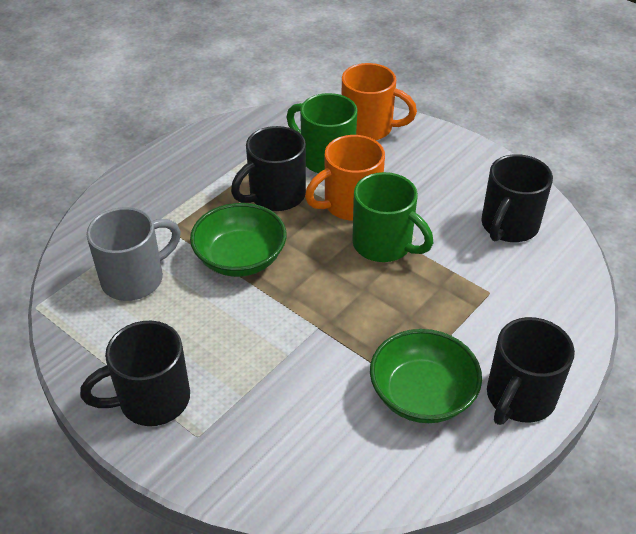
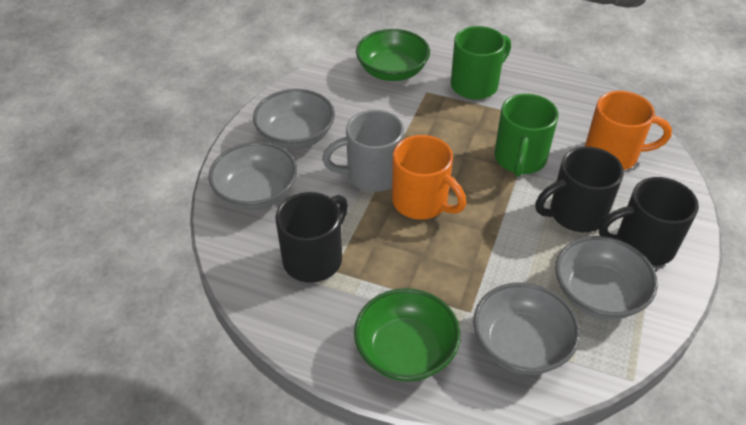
black mug: 4 -> 3
grey bowl: 0 -> 4

